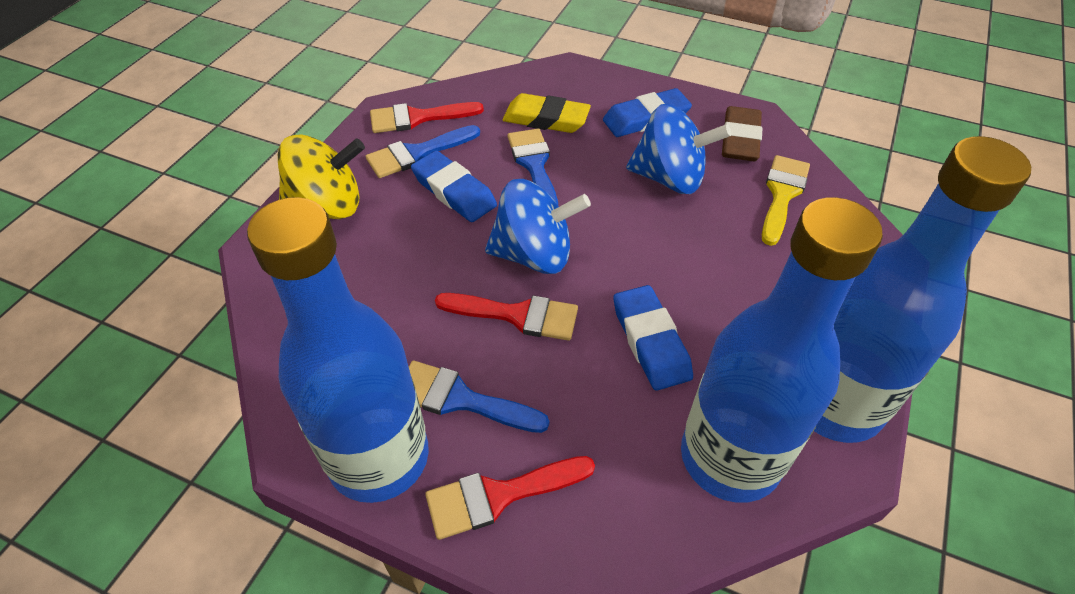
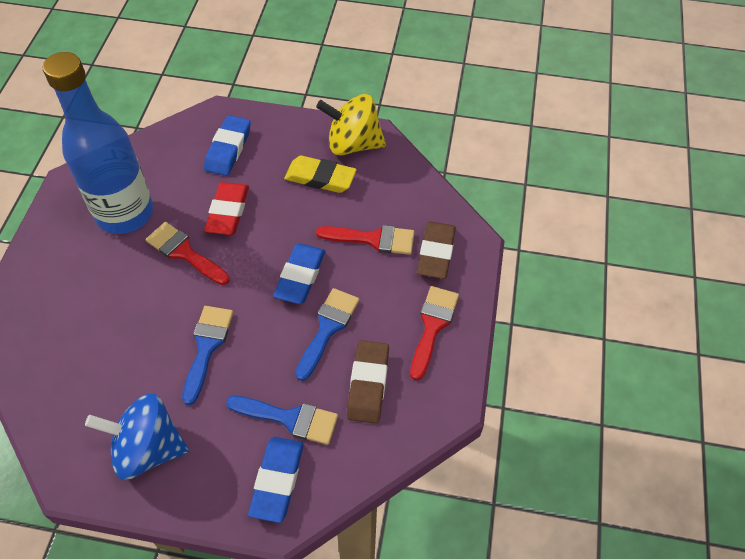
blue bottle: 3 -> 1
blue spinning top: 2 -> 1
brown eraser: 1 -> 2
red eraser: 0 -> 1
yellow brush: 1 -> 0

